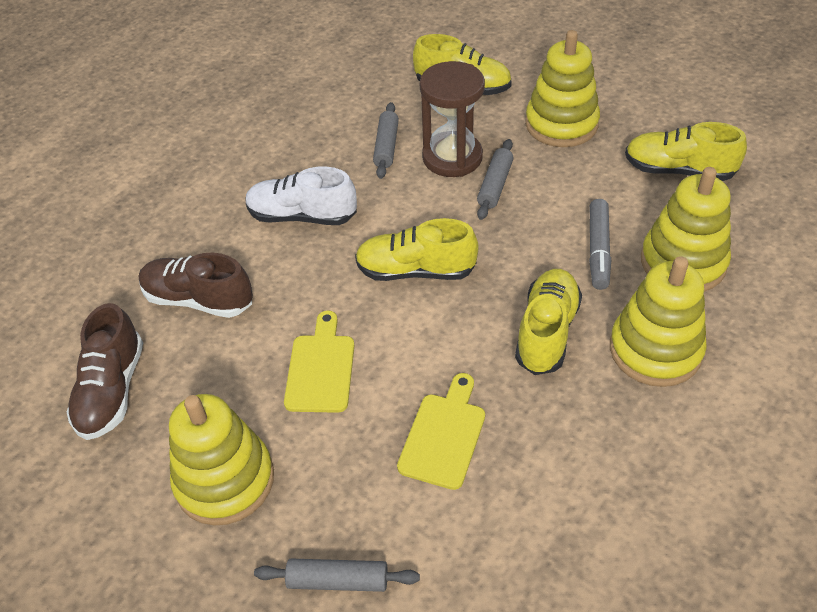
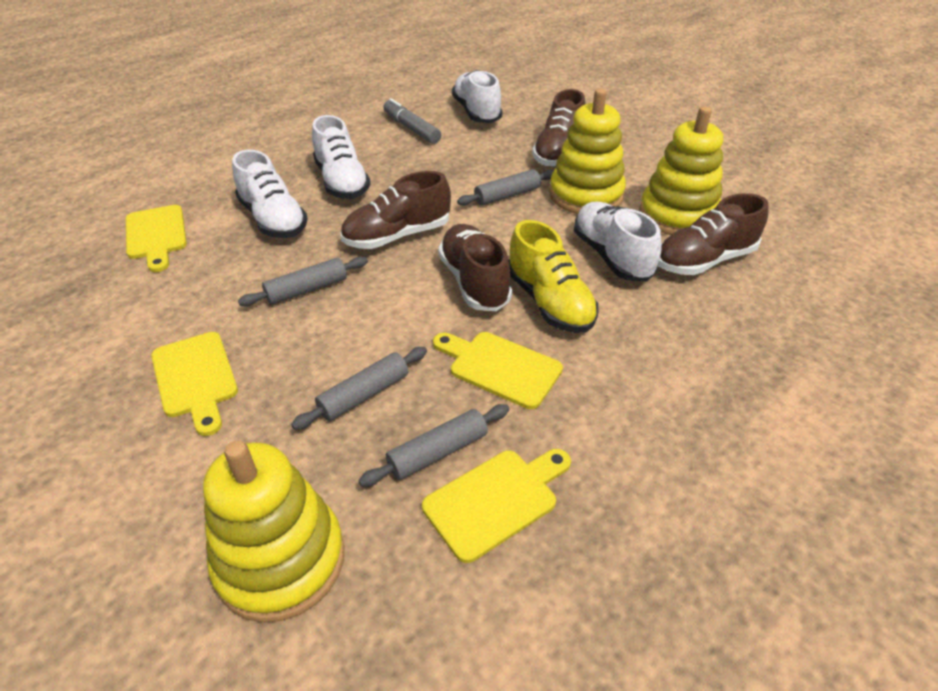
brown hourglass: 1 -> 0
brown shoe: 2 -> 4
grey rolling pin: 3 -> 4
white shoe: 1 -> 4
yellow cutting board: 2 -> 4
yellow shoe: 4 -> 1
yellow stacking toy: 4 -> 3

